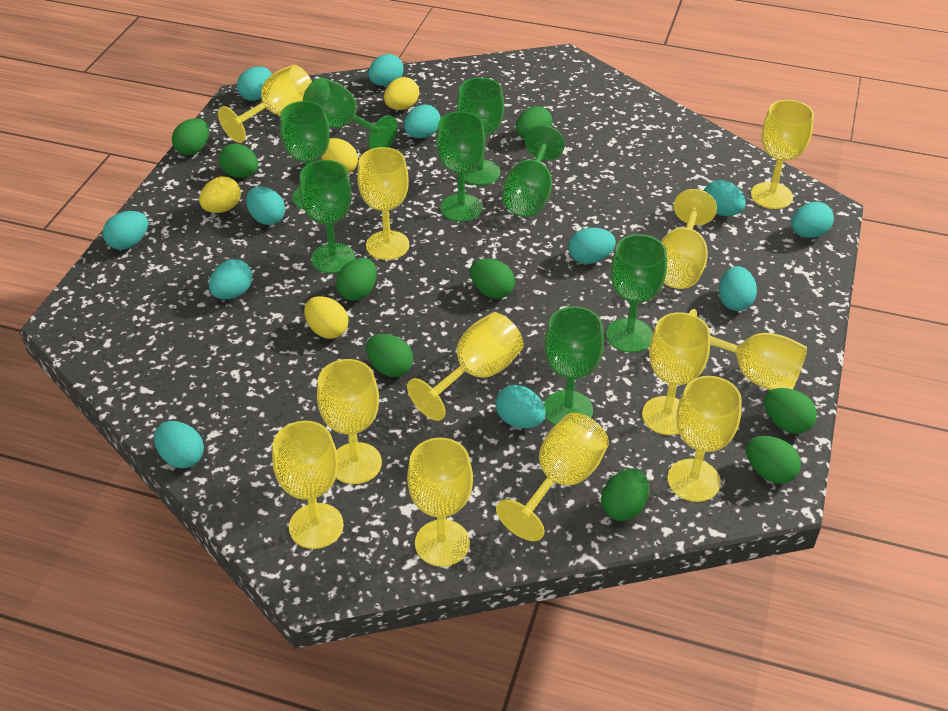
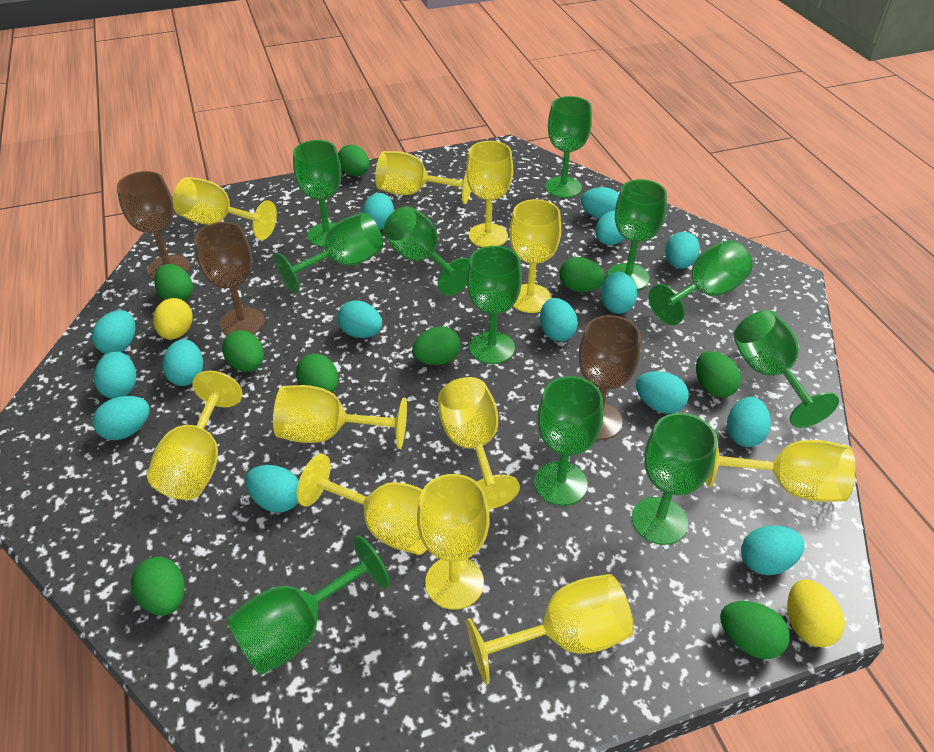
brown goblet: 0 -> 3
green goblet: 8 -> 11
turquoise egg: 12 -> 15
yellow egg: 4 -> 2
yellow goblet: 12 -> 11

